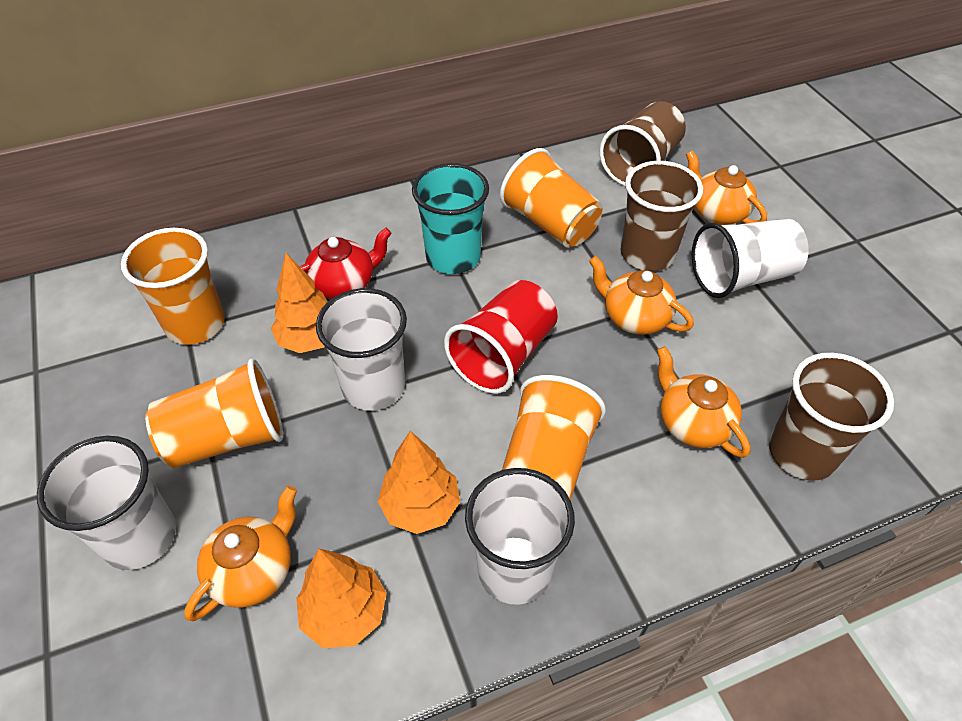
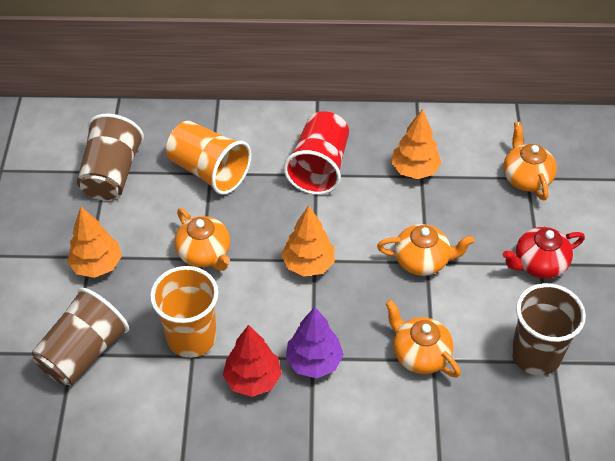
orange cup: 4 -> 2
purple tree: 0 -> 1
red tree: 0 -> 1
turquoise cup: 1 -> 0
white cup: 4 -> 0

